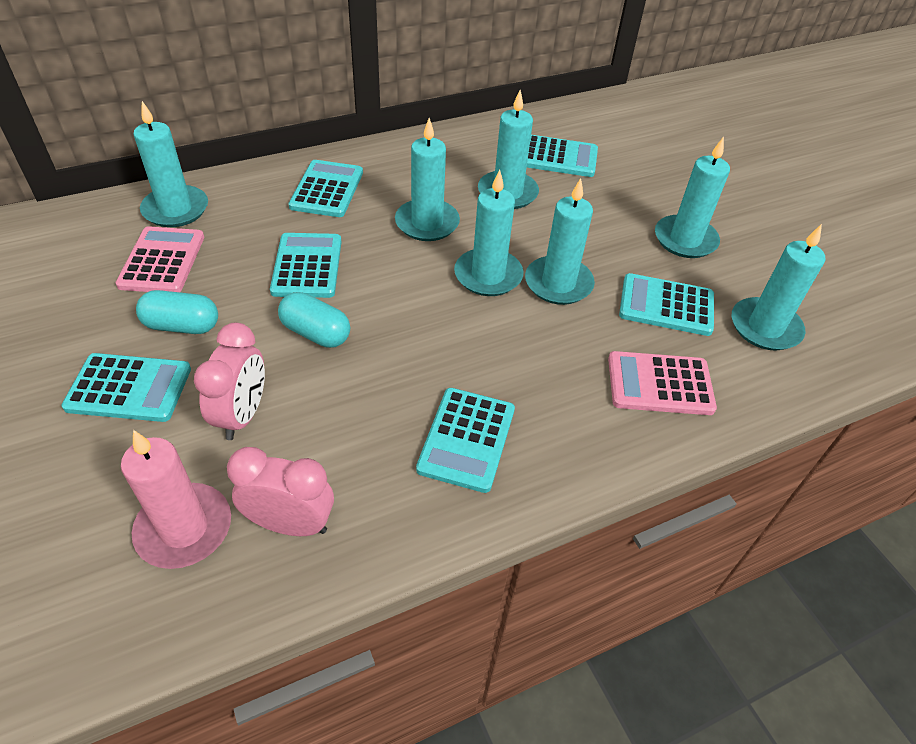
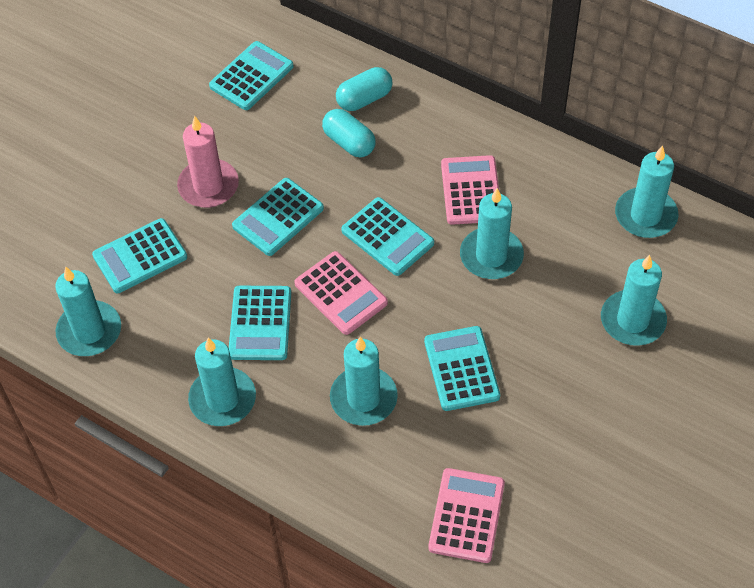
pink calculator: 2 -> 3
pink clock: 2 -> 0
turquoise candle: 7 -> 6

